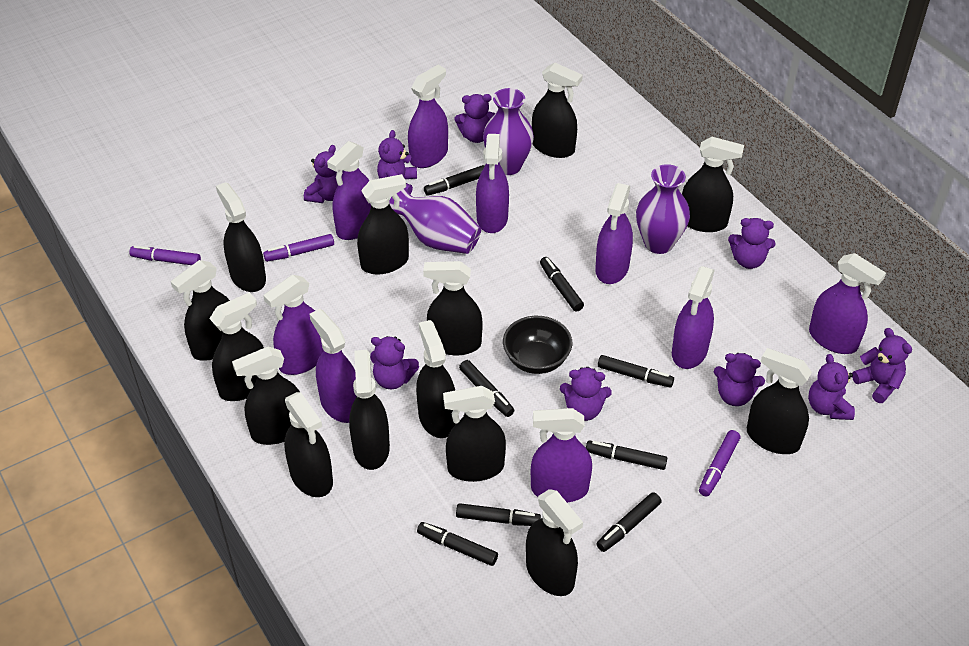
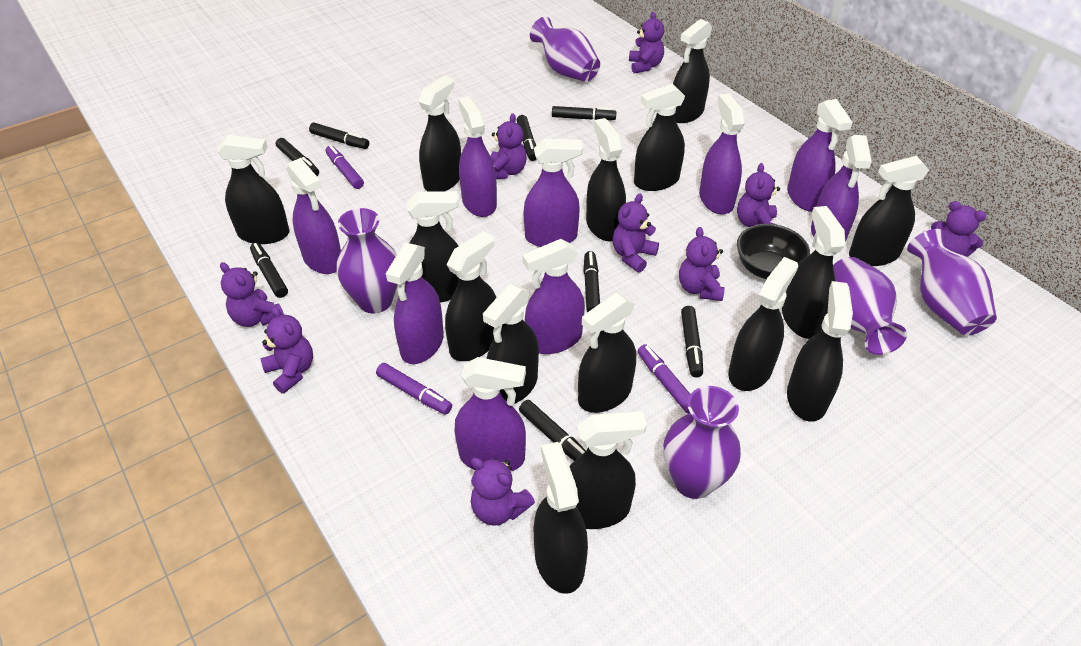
black spray bottle: 14 -> 15
purple vase: 3 -> 5

